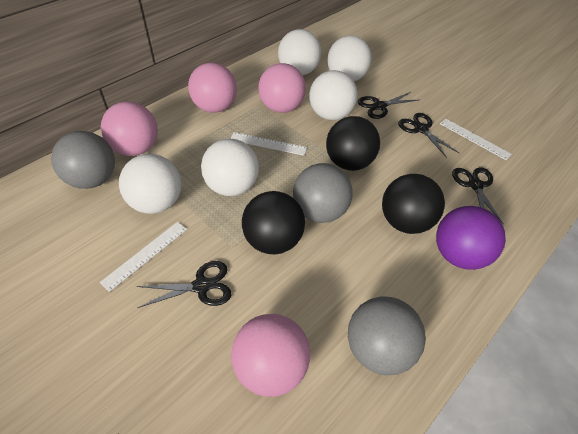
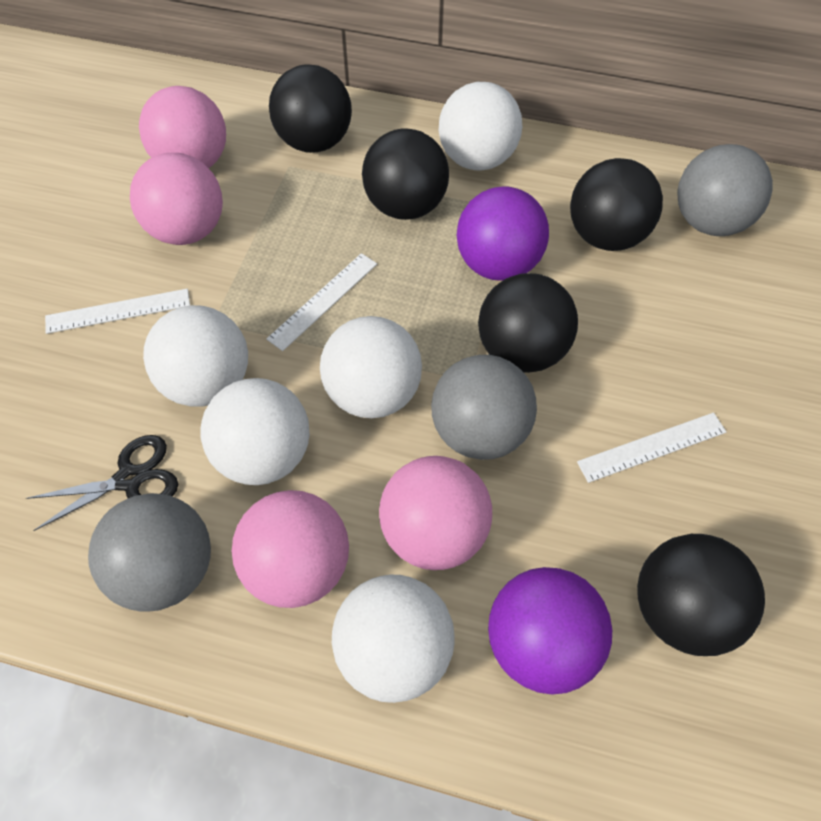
black ball: 3 -> 5
black scissors: 4 -> 1
purple ball: 1 -> 2

